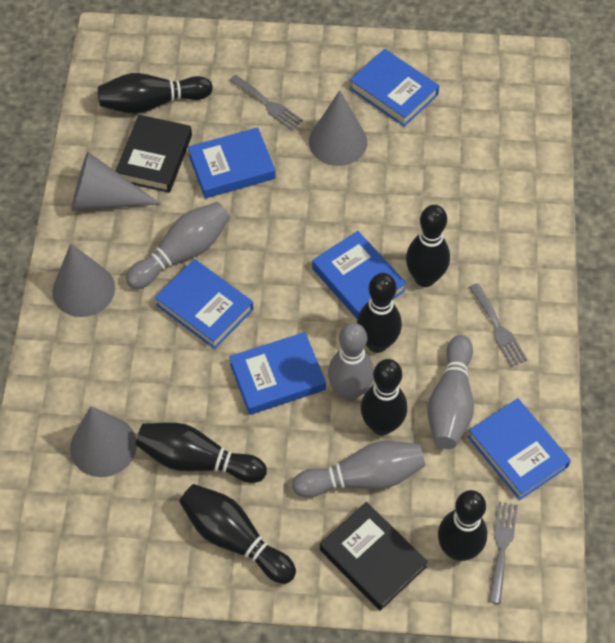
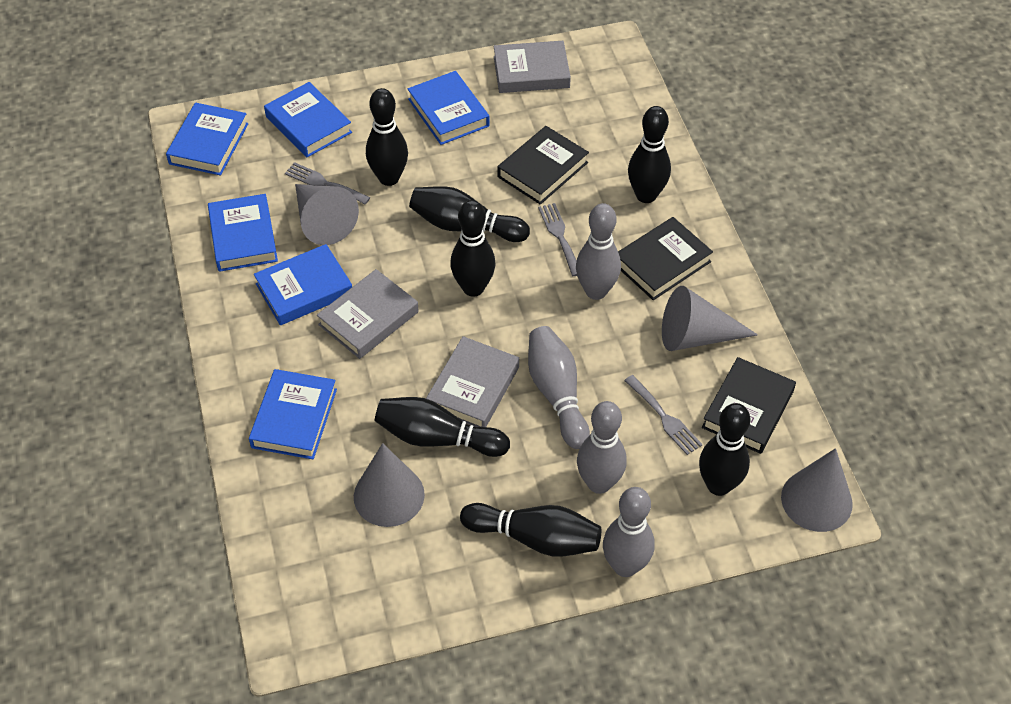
black book: 2 -> 3
grey book: 0 -> 3

